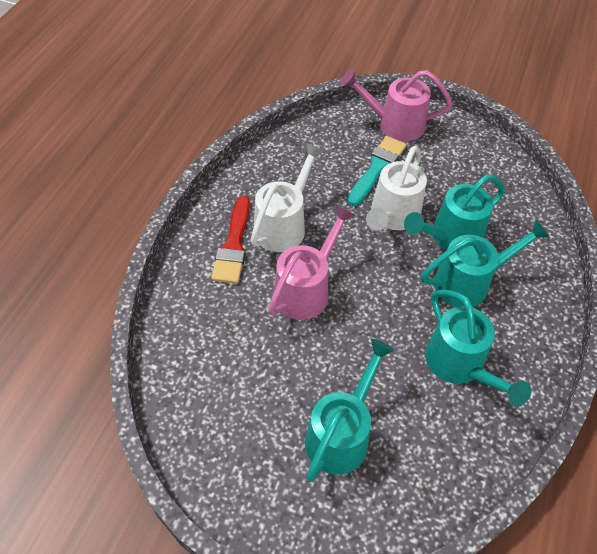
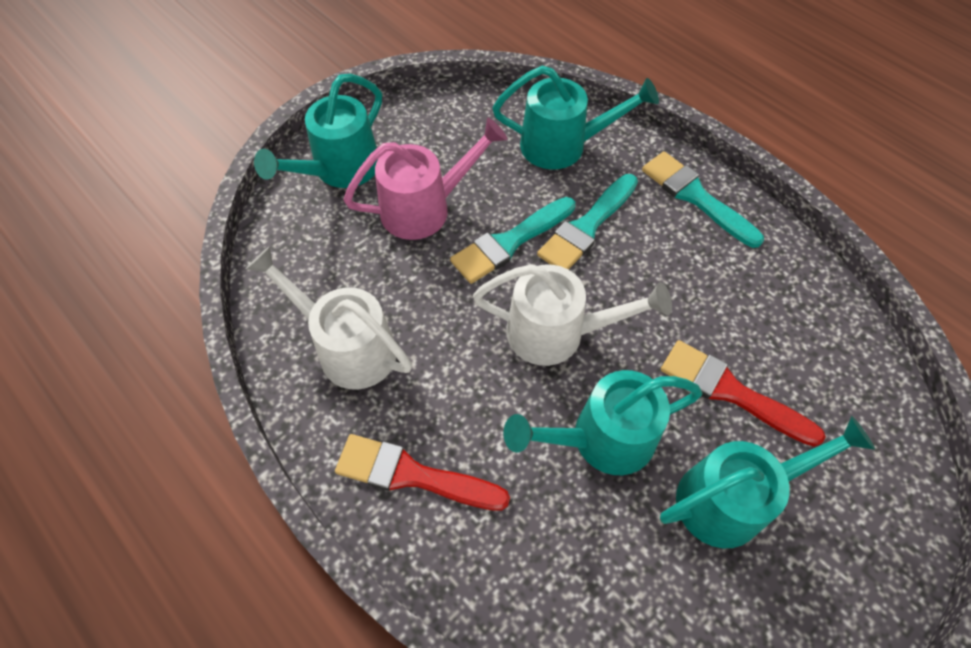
pink watering can: 2 -> 1
red brush: 1 -> 2
turquoise brush: 1 -> 3

